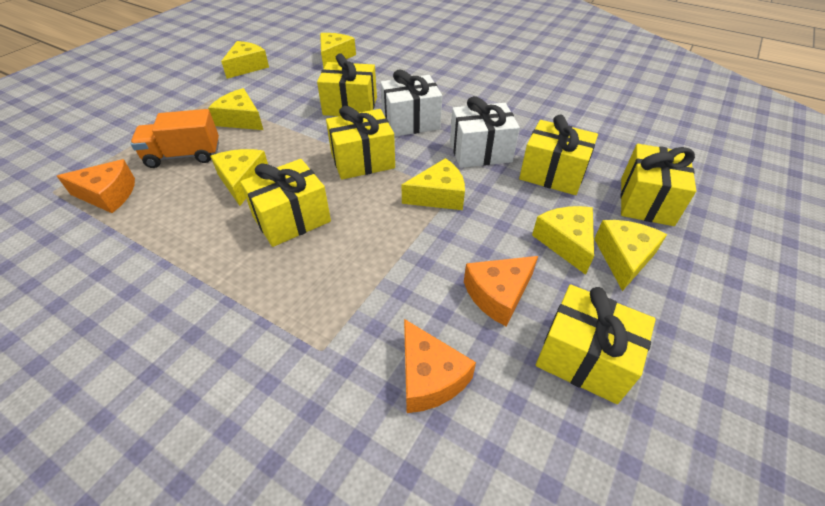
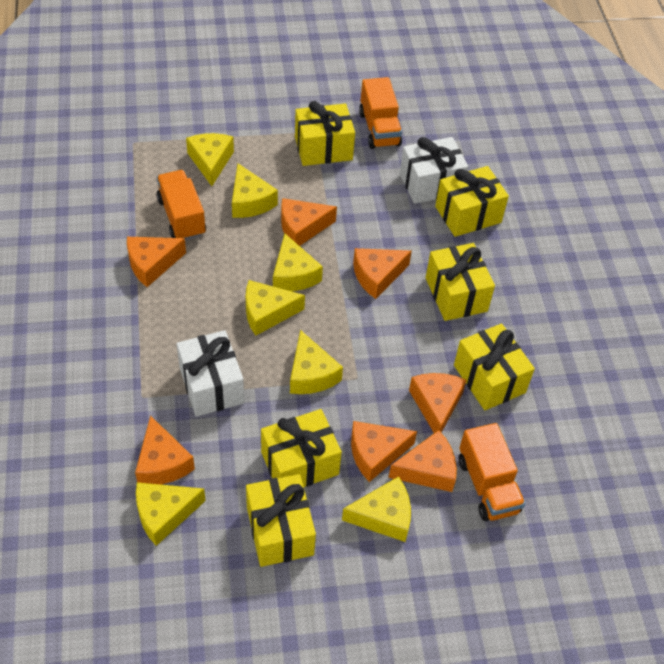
orange cheese: 3 -> 7
orange truck: 1 -> 3

